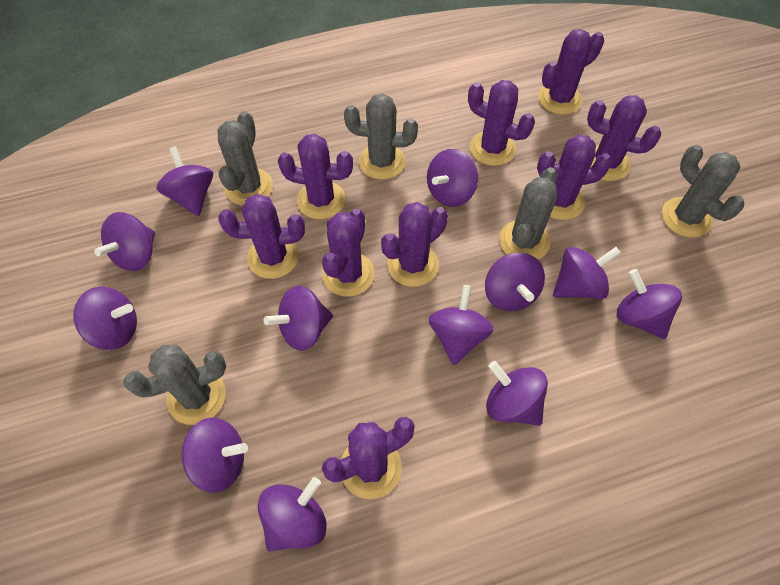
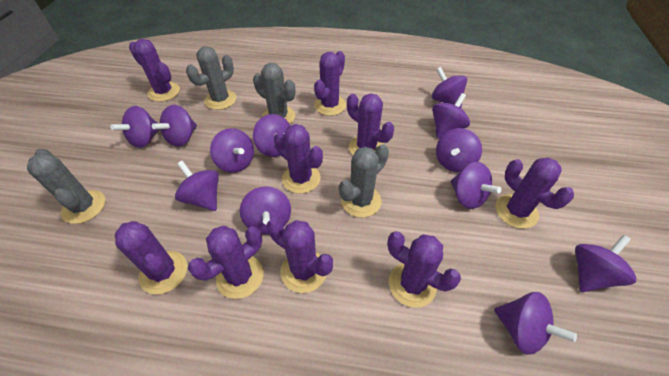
grey cactus: 5 -> 4

